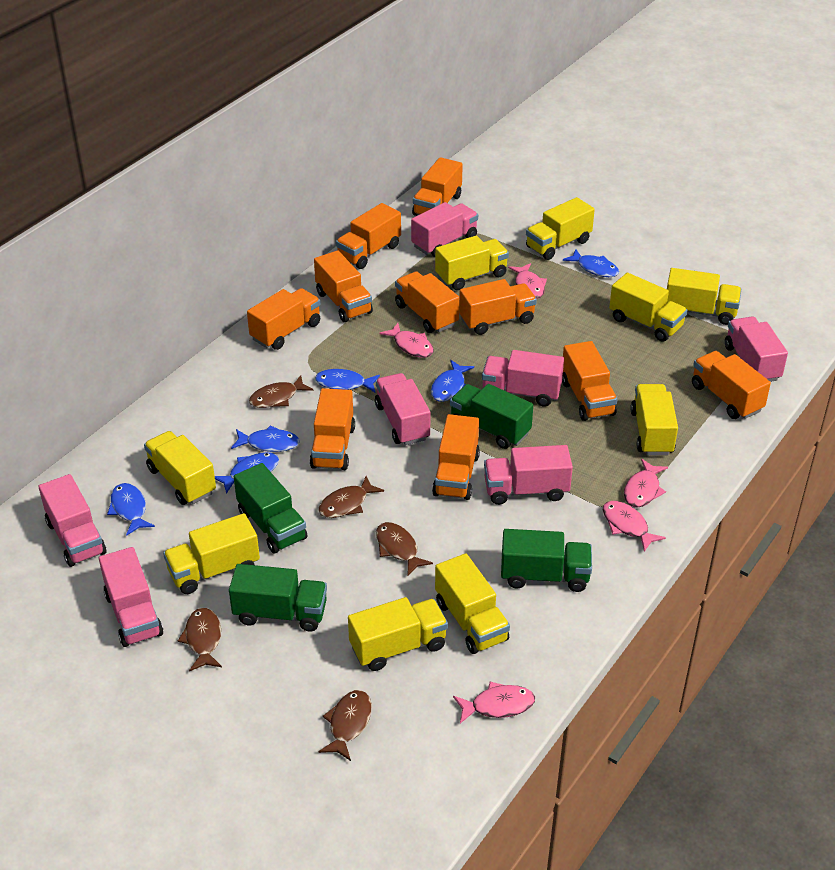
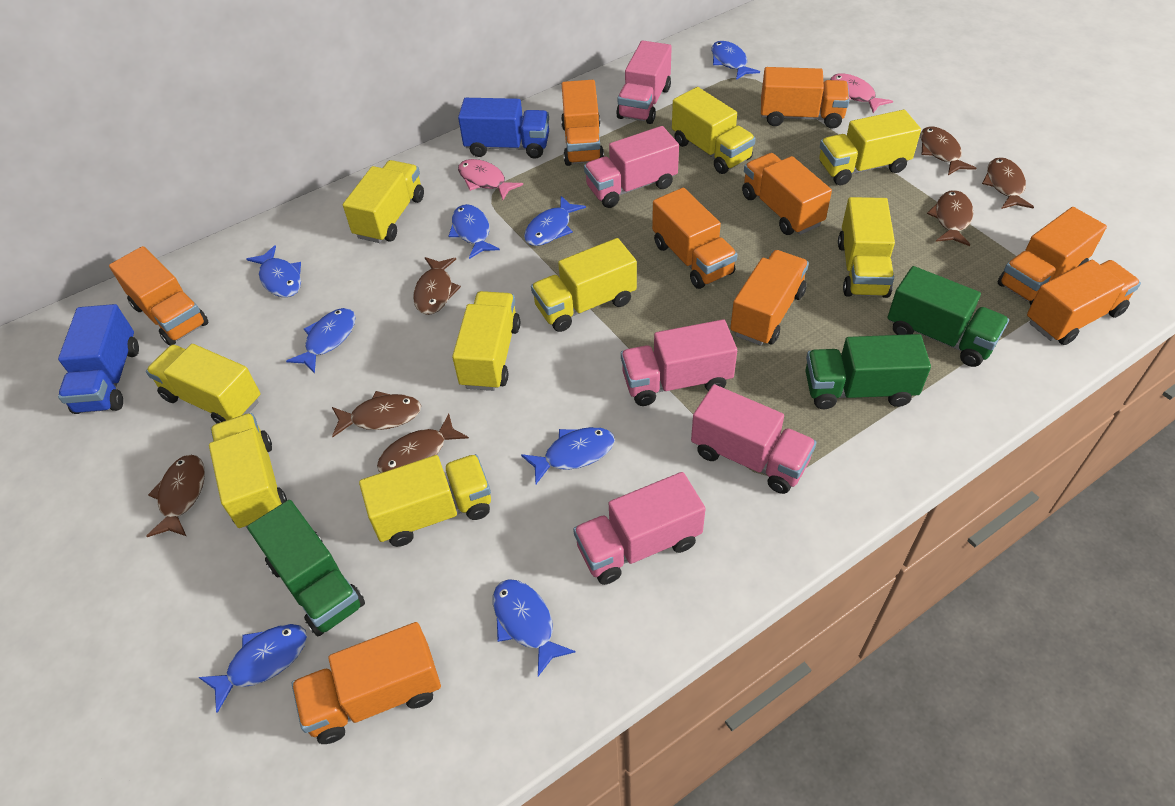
blue fish: 6 -> 8
blue truck: 0 -> 2
brown fish: 5 -> 7
green truck: 4 -> 3
orange truck: 10 -> 9
pink fish: 5 -> 2
pink truck: 7 -> 5

